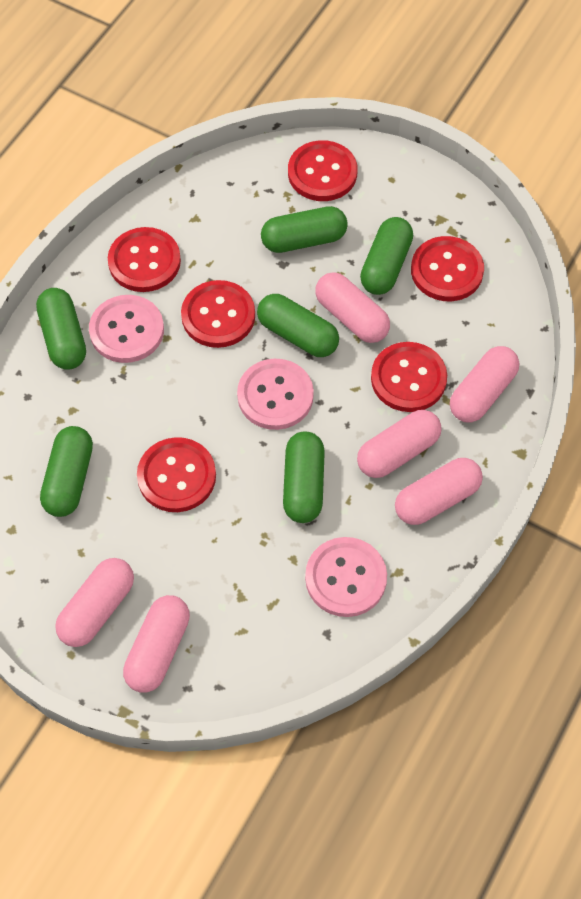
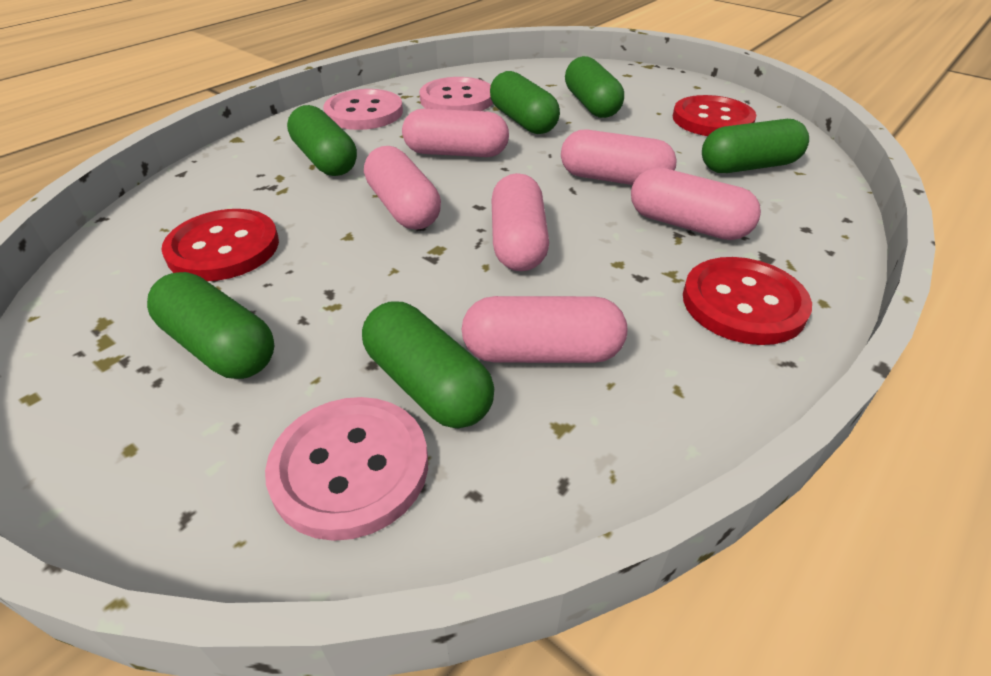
red button: 6 -> 3

